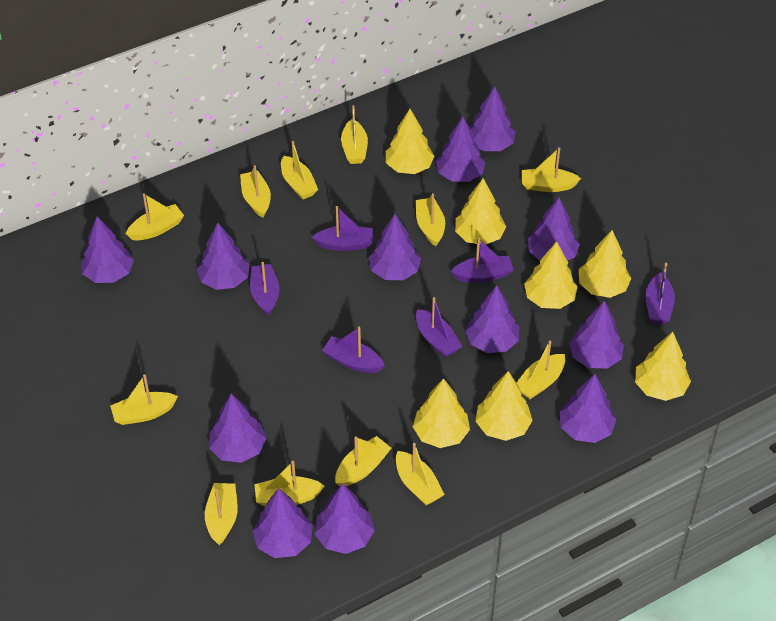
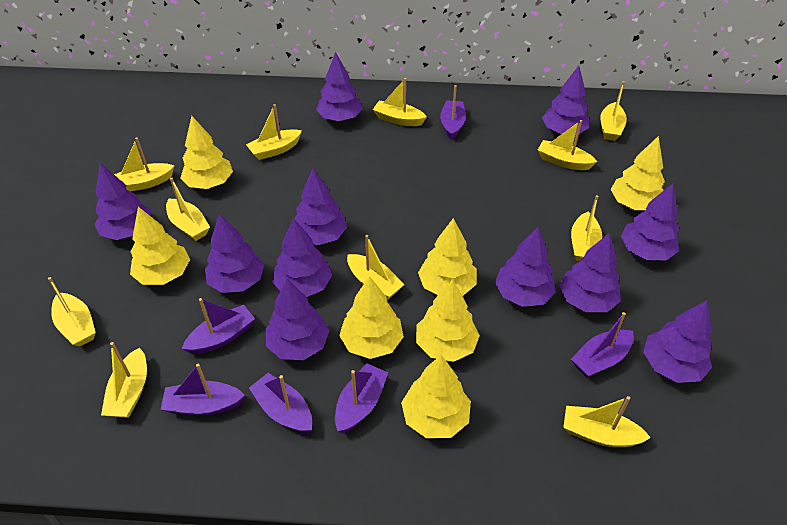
purple tree: 12 -> 11
yellow boat: 12 -> 11

